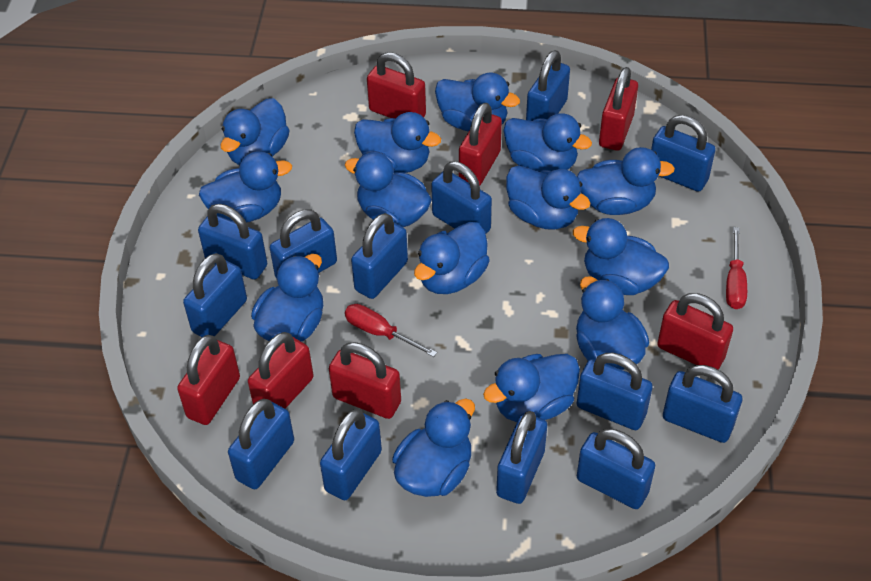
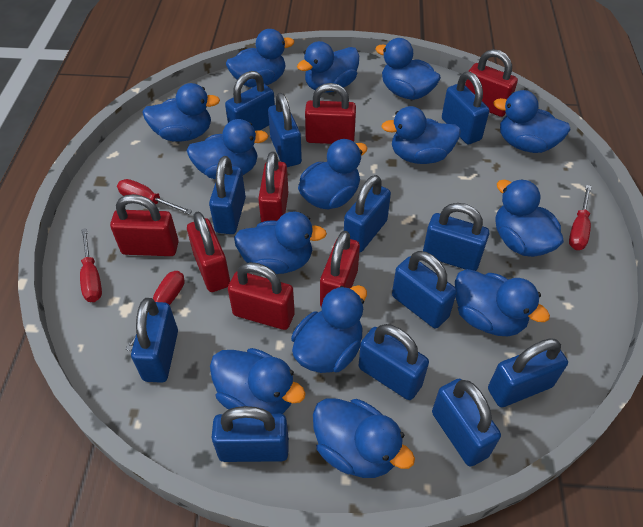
blue padlock: 13 -> 12
red screwdriver: 2 -> 4

